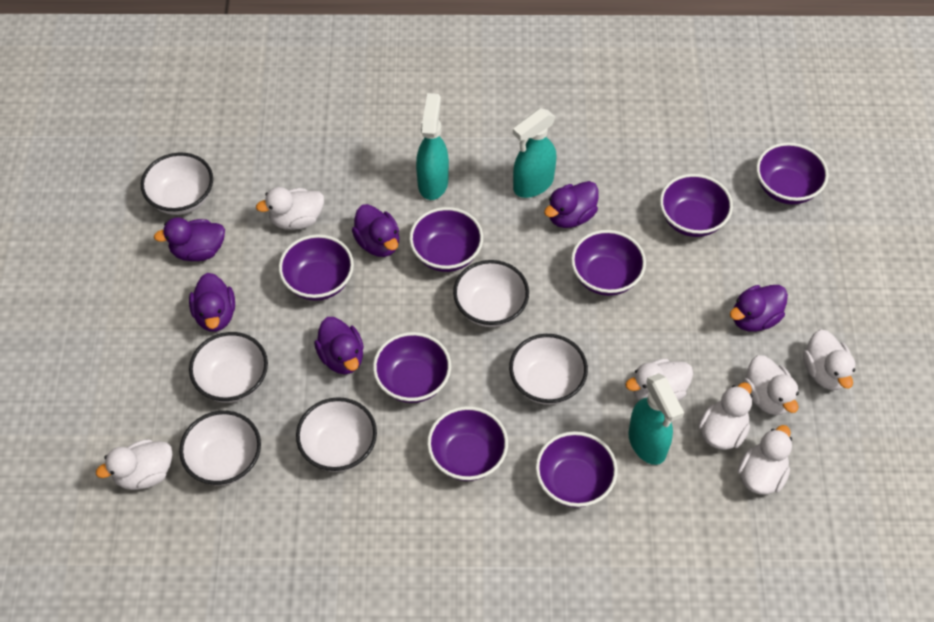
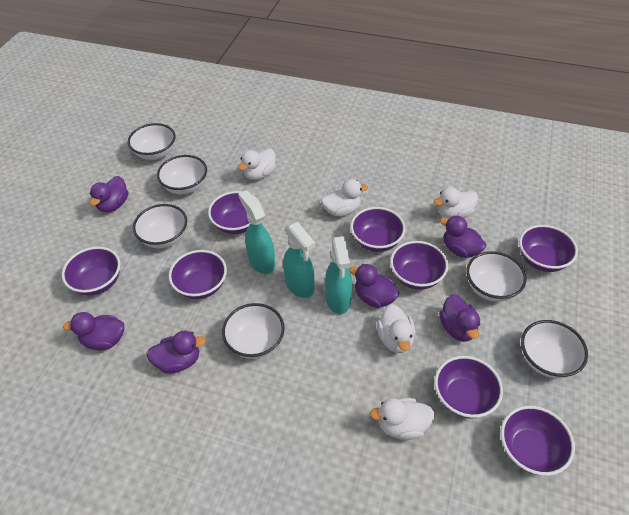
white duck: 7 -> 5

